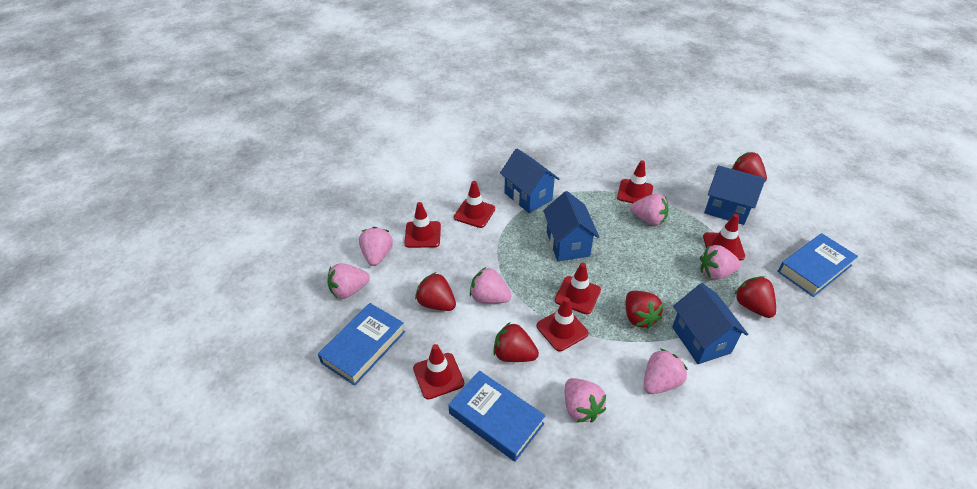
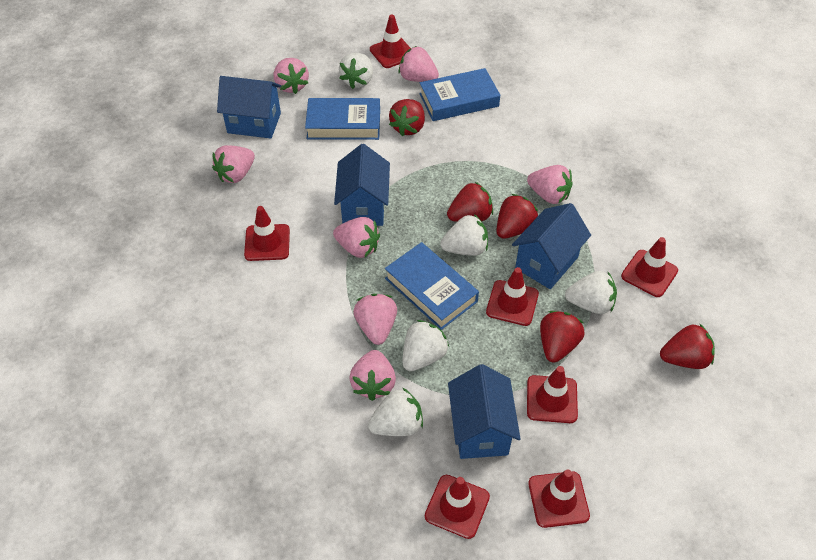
white strawberry: 0 -> 5

